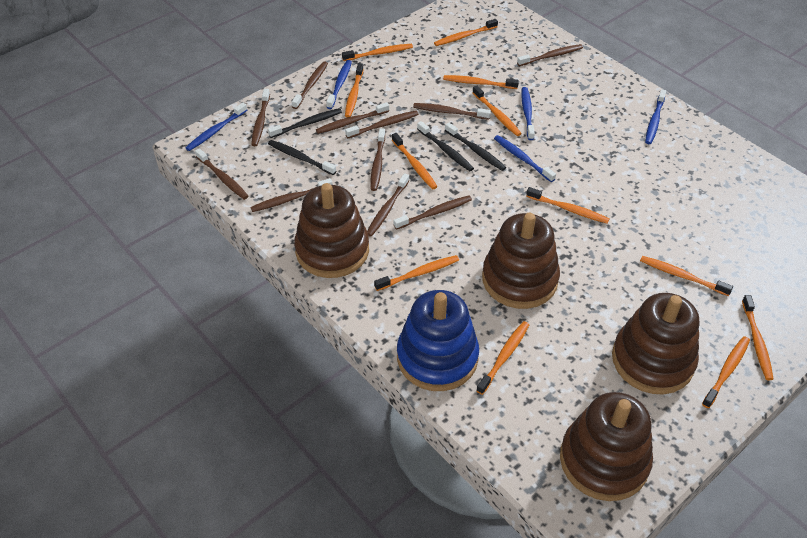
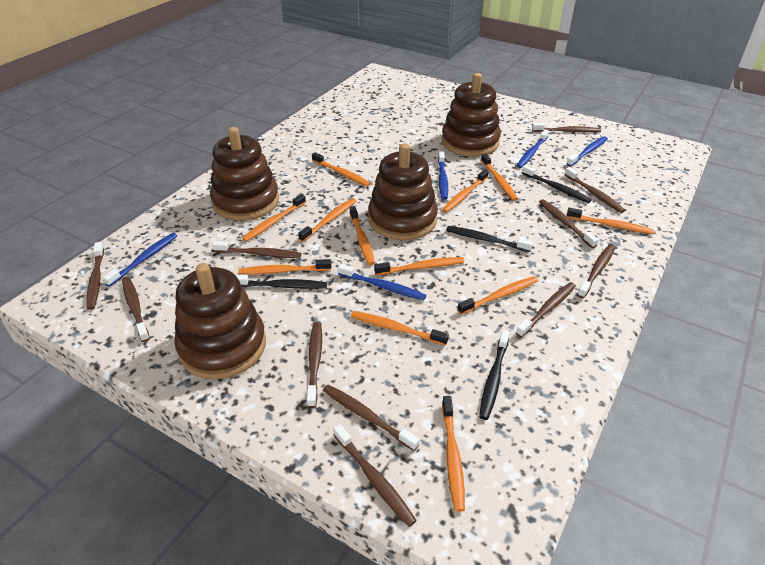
blue stacking toy: 1 -> 0

